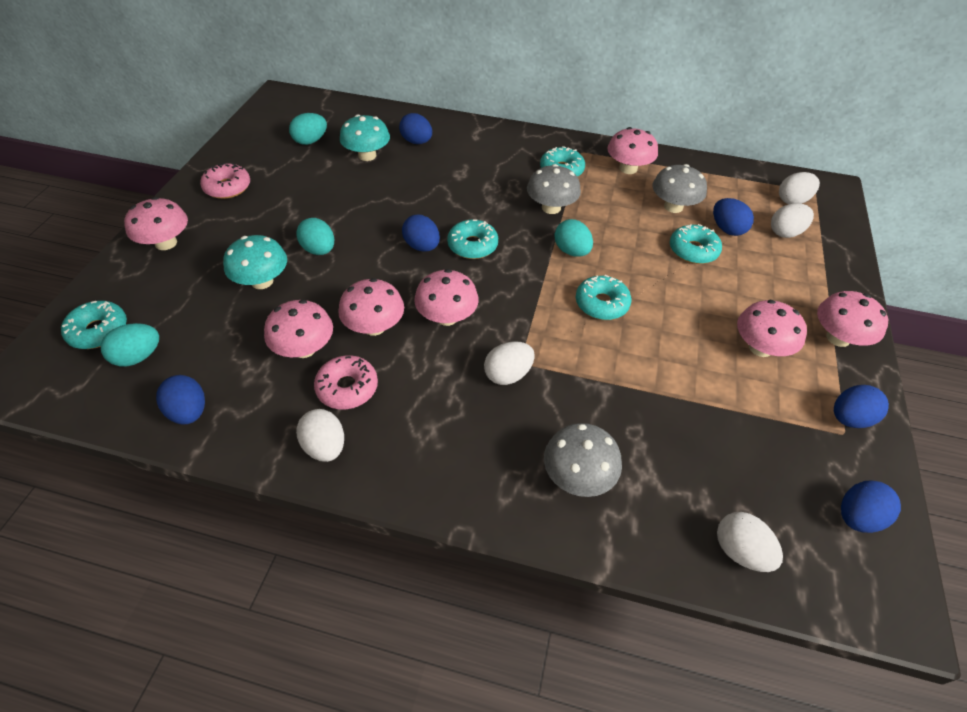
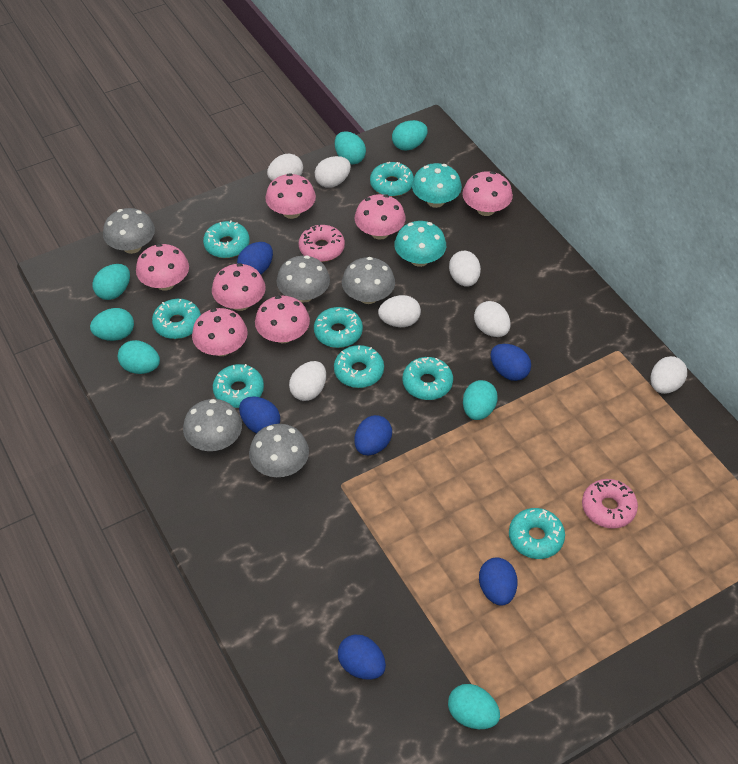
grey mushroom: 3 -> 5
turquoise donut: 5 -> 8
turquoise egg: 4 -> 7
white egg: 5 -> 7

